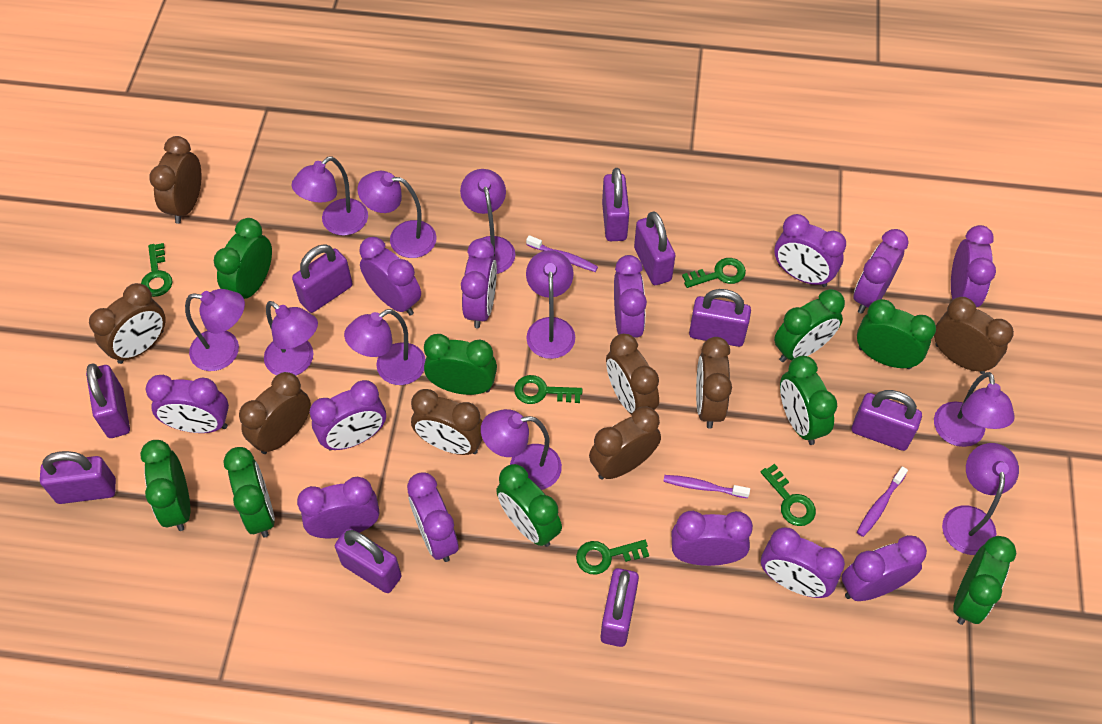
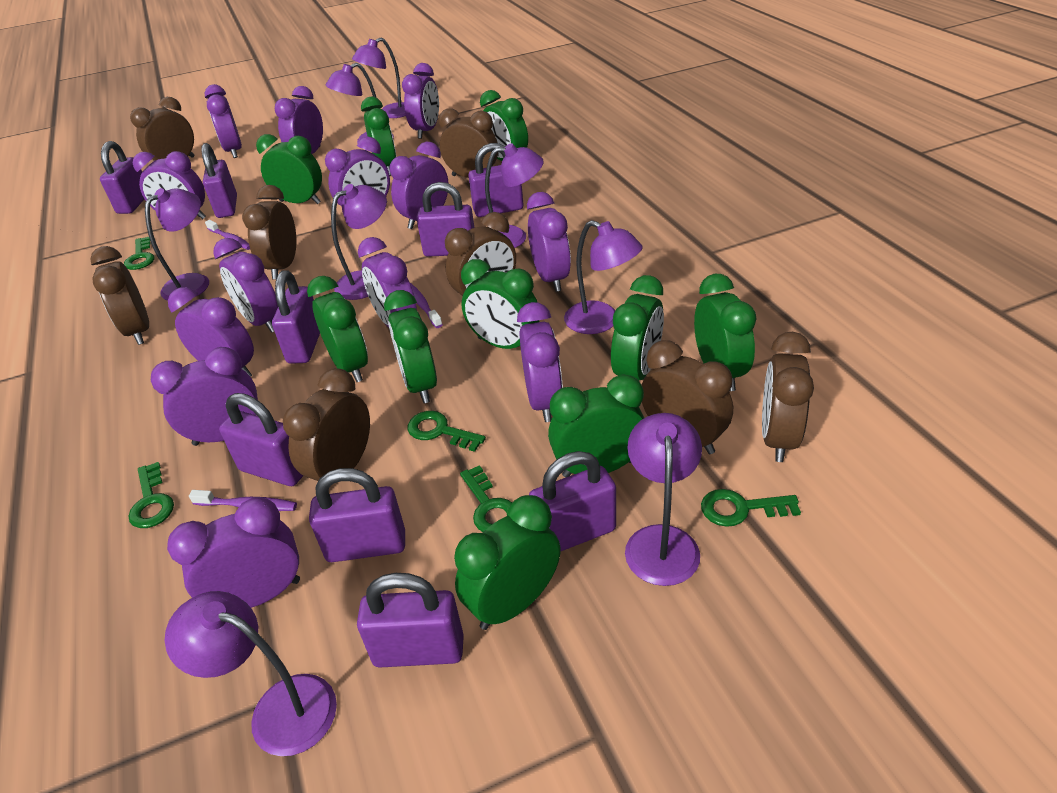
green clock: 9 -> 10
purple lamp: 10 -> 8

